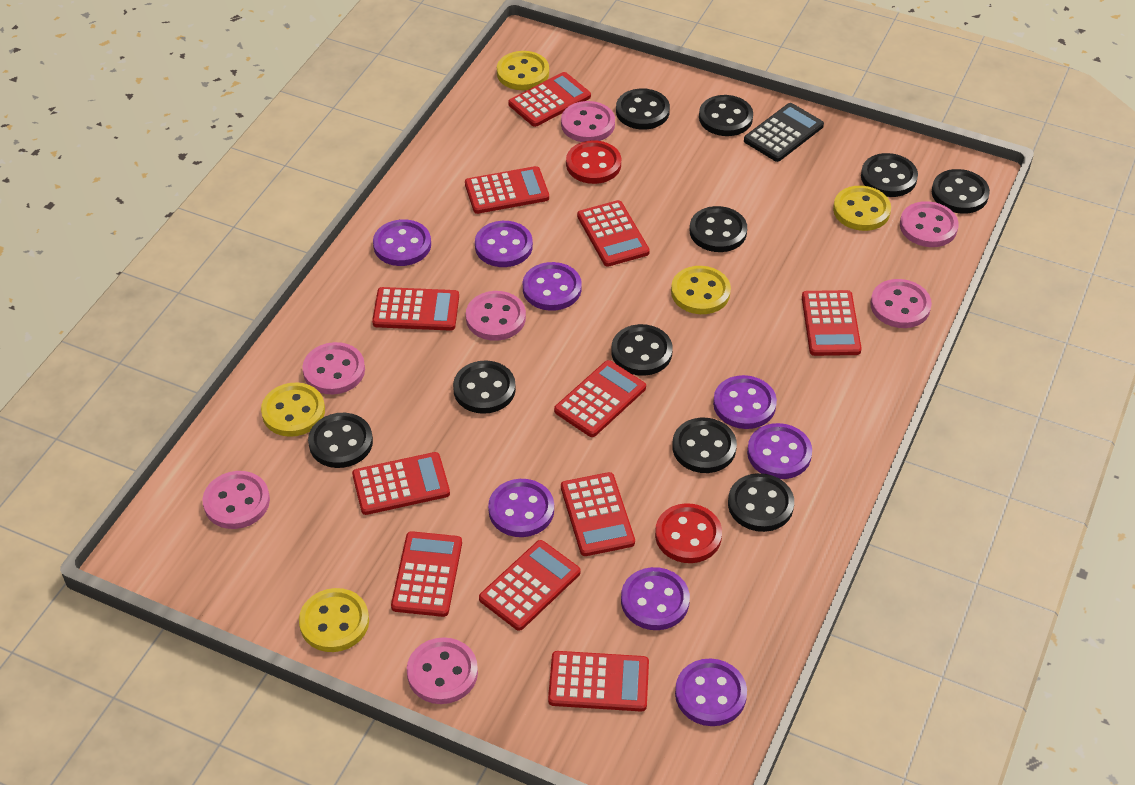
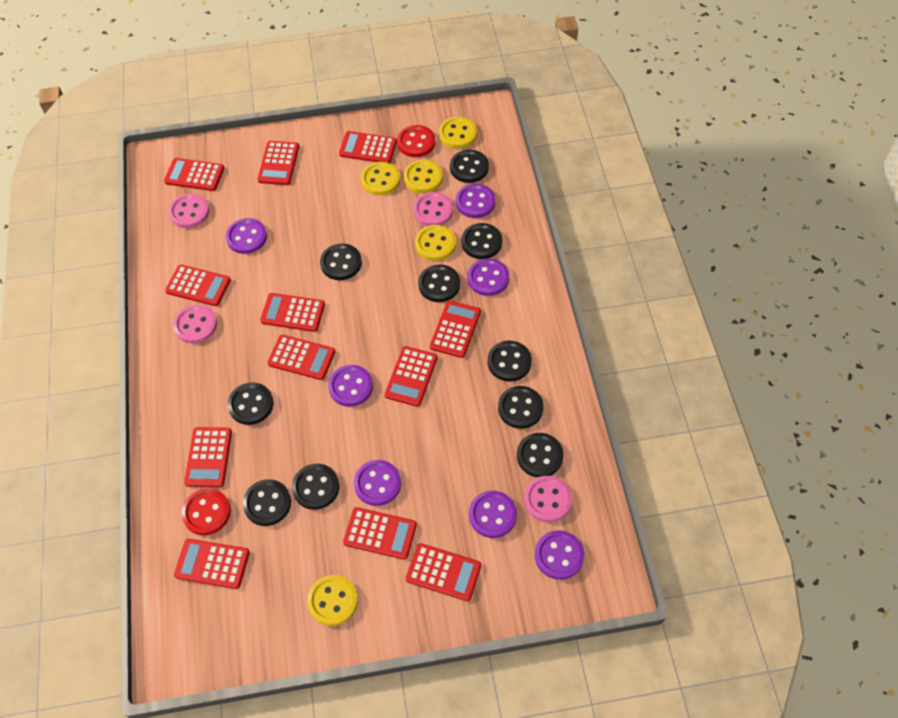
black calculator: 1 -> 0
pink button: 7 -> 4
purple button: 8 -> 7
red calculator: 11 -> 12

